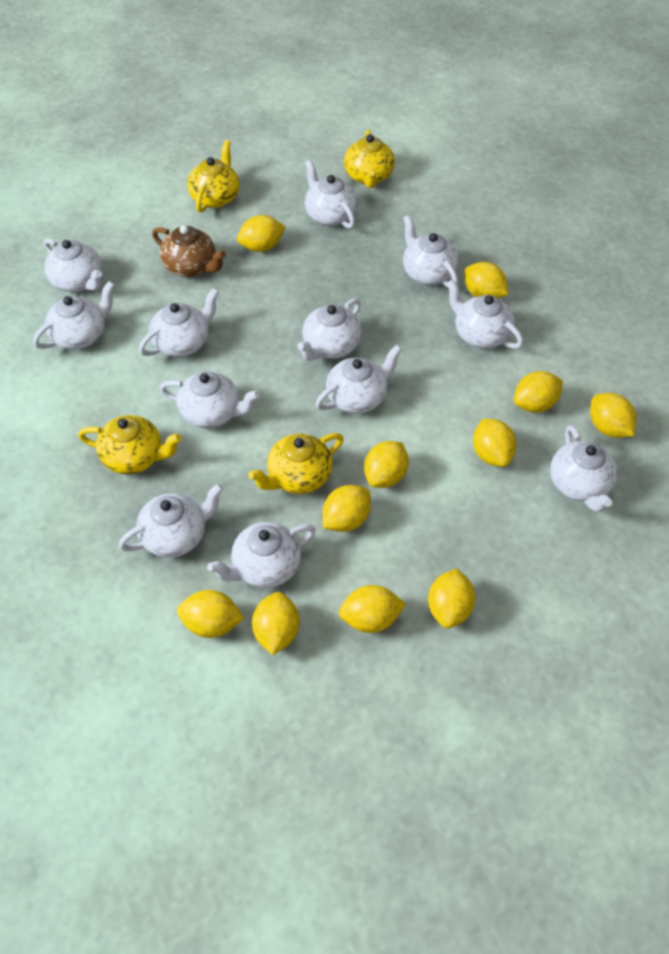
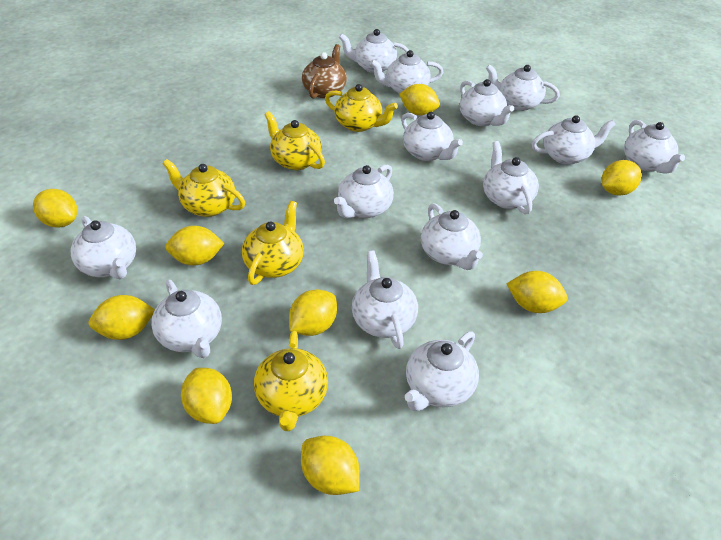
white teapot: 12 -> 14
yellow lemon: 11 -> 9
yellow teapot: 4 -> 5

